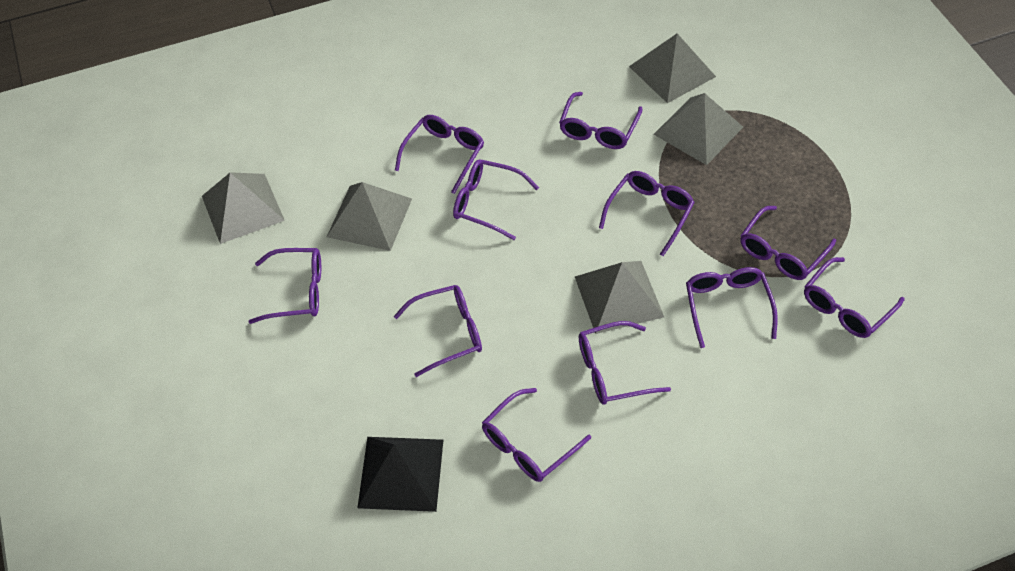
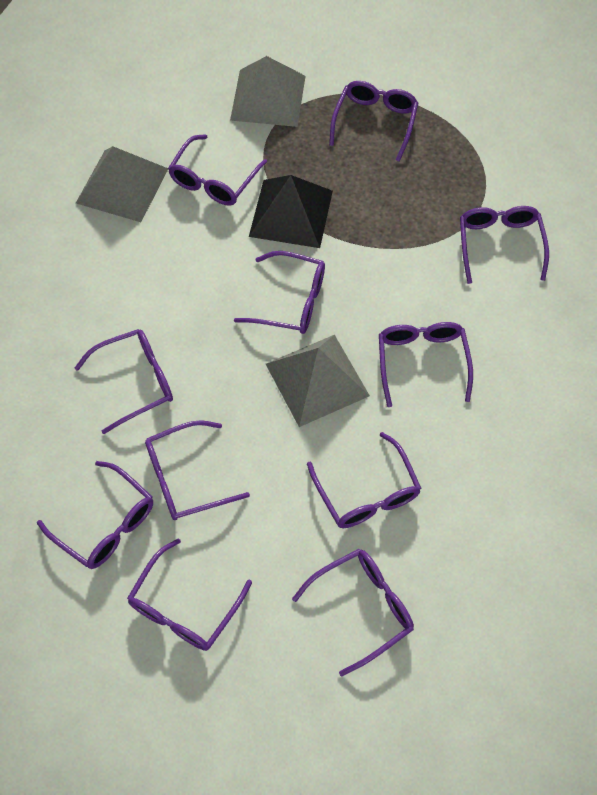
grey pyramid: 5 -> 3

